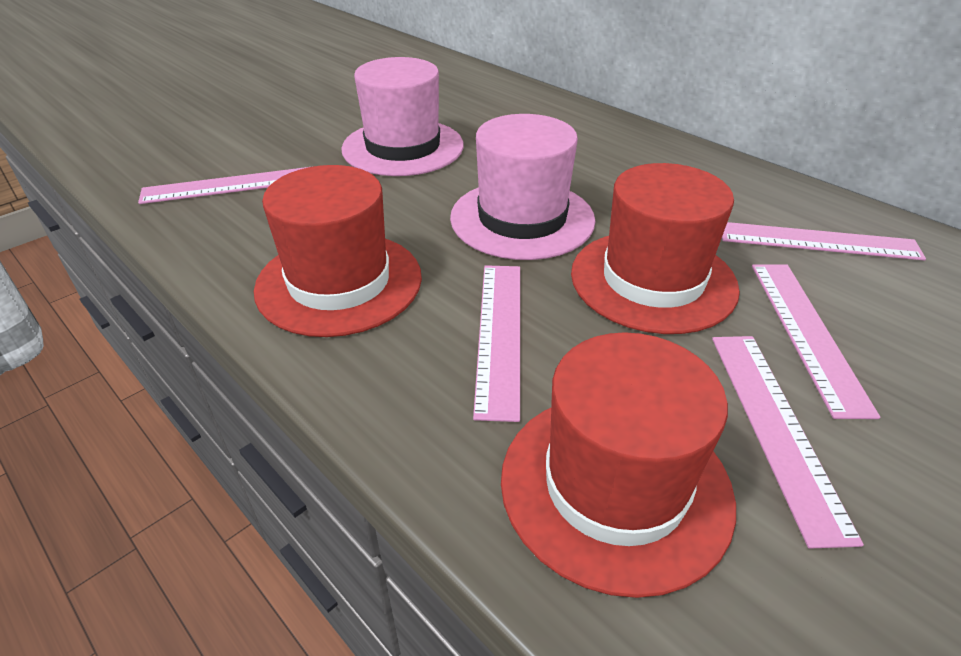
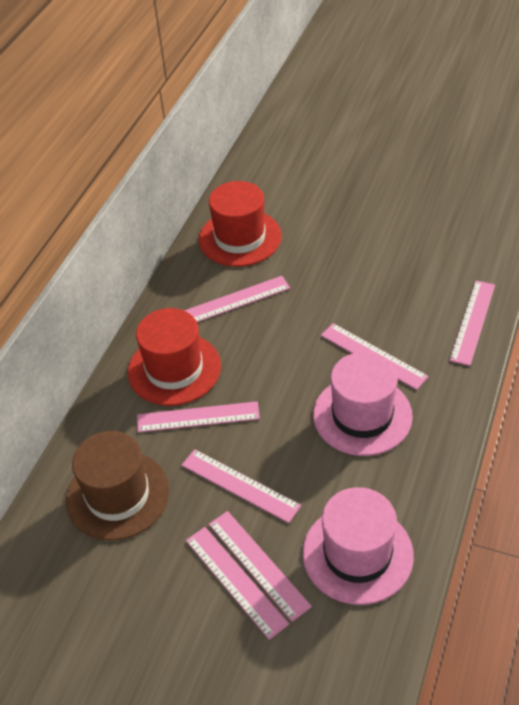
brown hat: 0 -> 1
pink ruler: 5 -> 7
red hat: 3 -> 2

